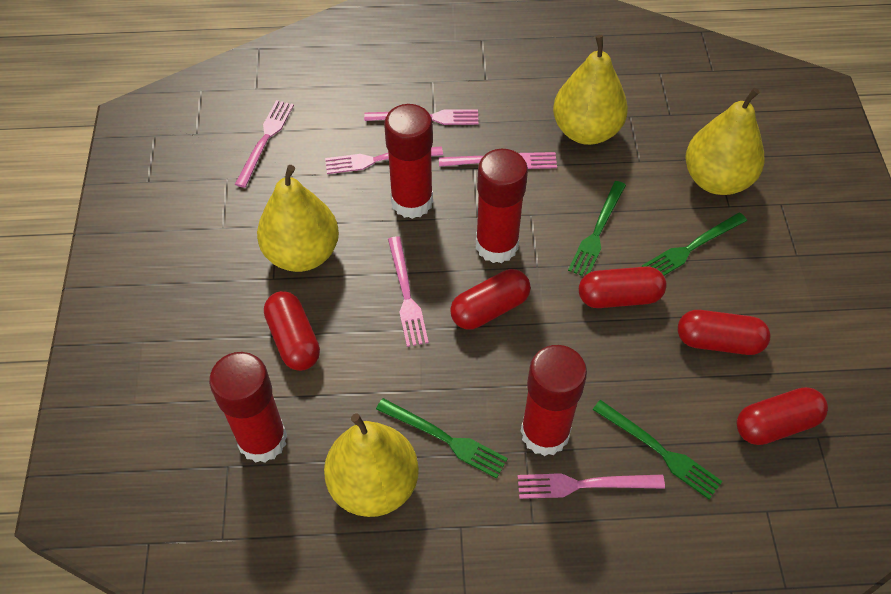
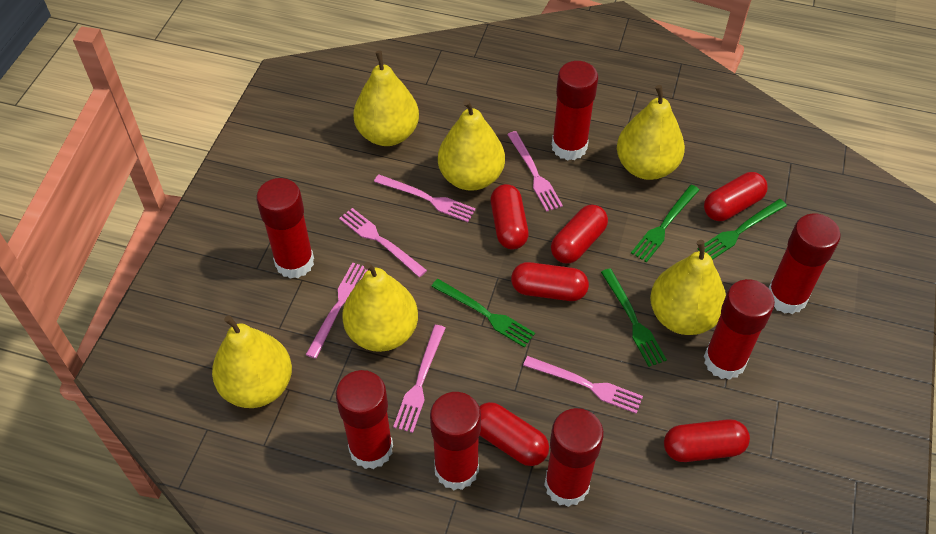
red capsule: 5 -> 6
red glue stick: 4 -> 7
yellow pear: 4 -> 6

